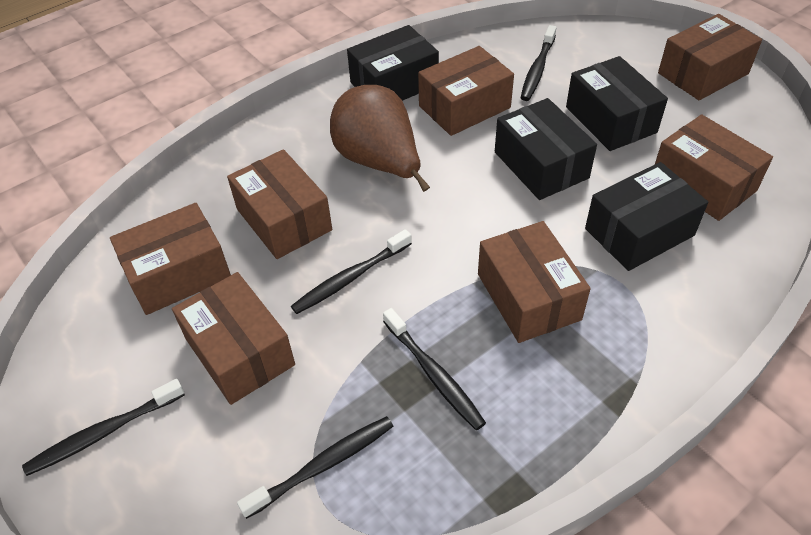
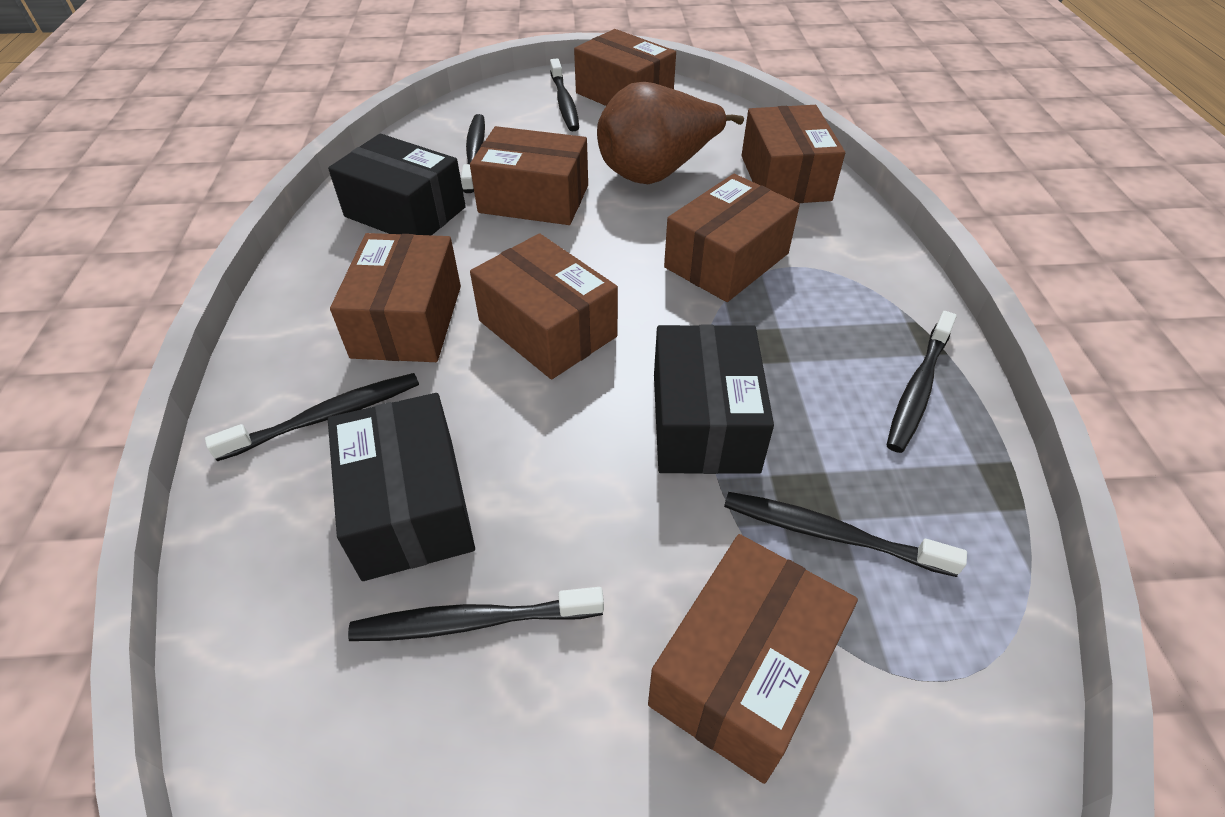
black box: 4 -> 3
black toothbrush: 5 -> 6

